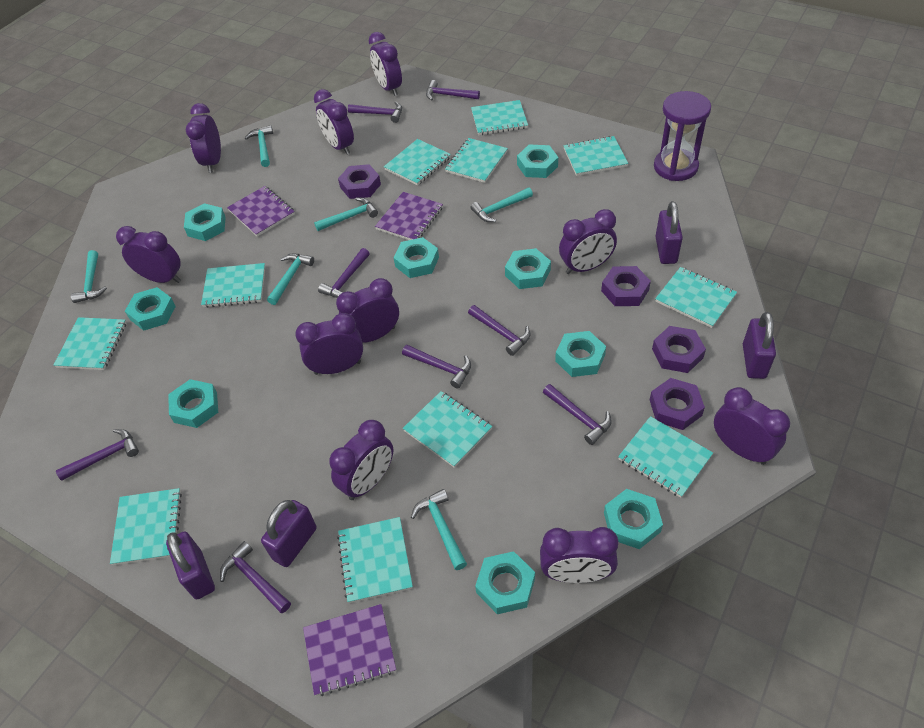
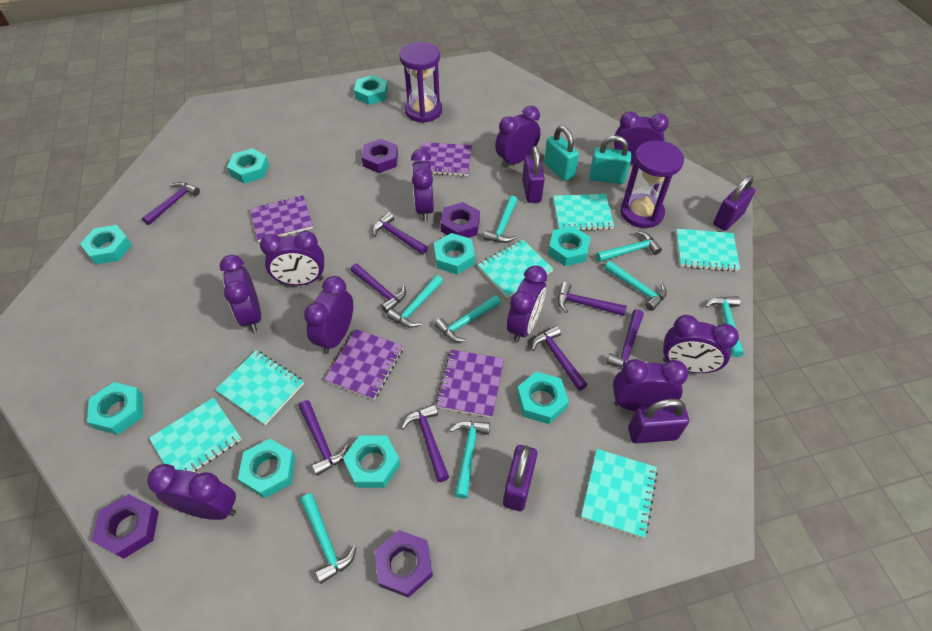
purple hourglass: 1 -> 2
purple notebook: 3 -> 4
turquoise hammer: 6 -> 8
turquoise notebook: 11 -> 6
turquoise padlock: 0 -> 2

